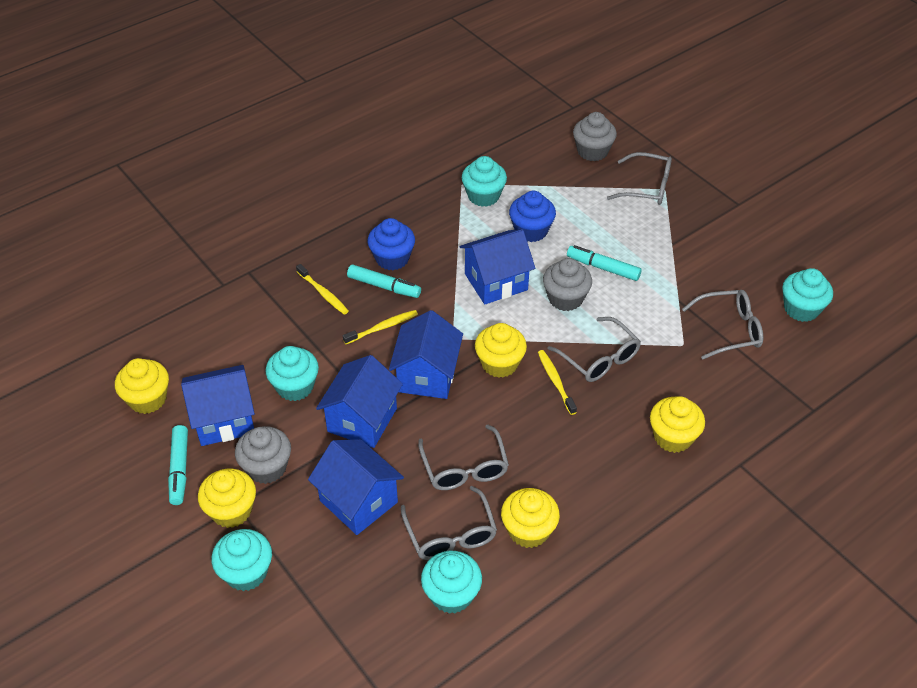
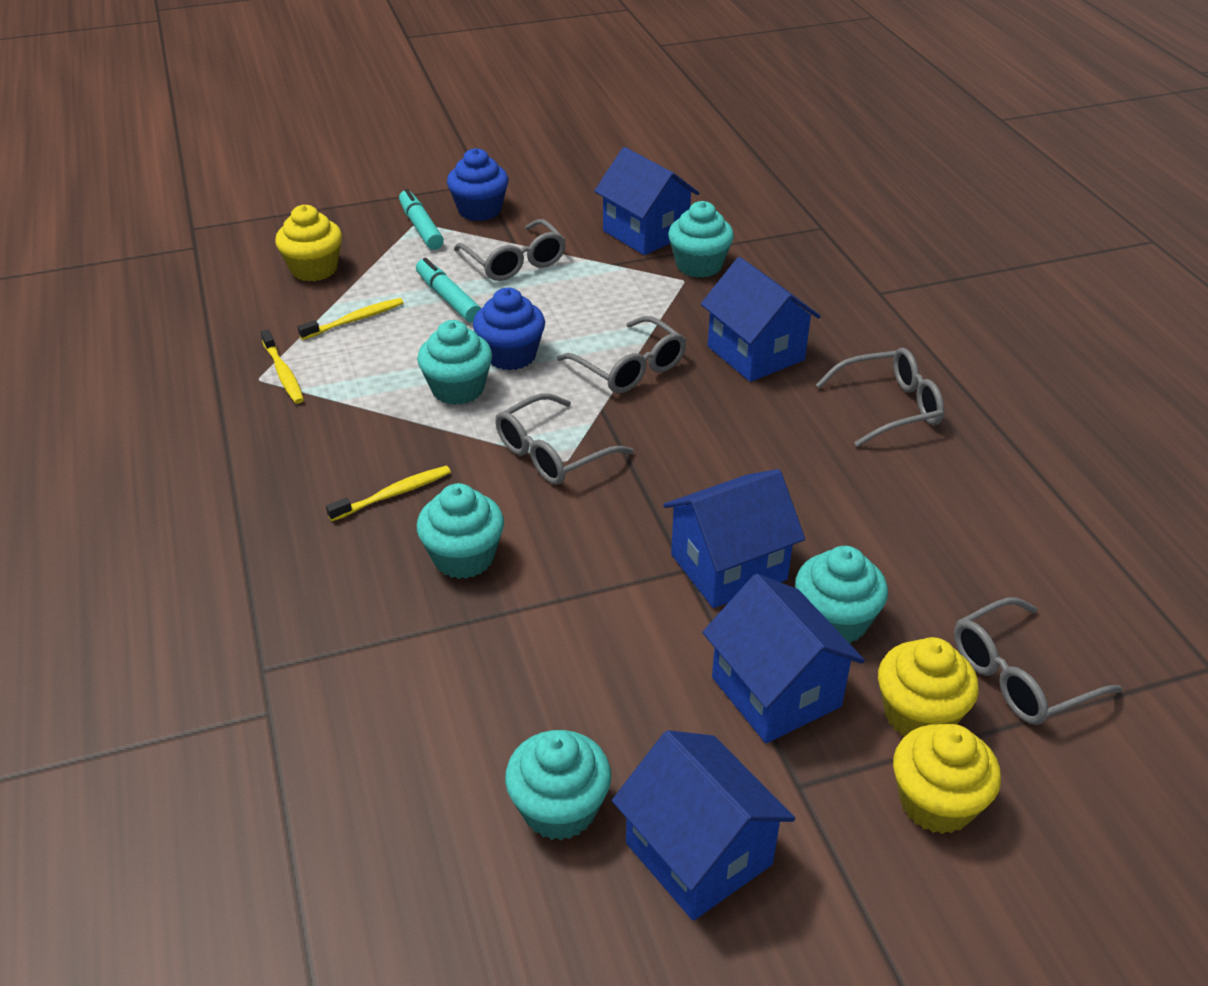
grey cupcake: 3 -> 0
turquoise marker: 3 -> 2
yellow cupcake: 5 -> 3

